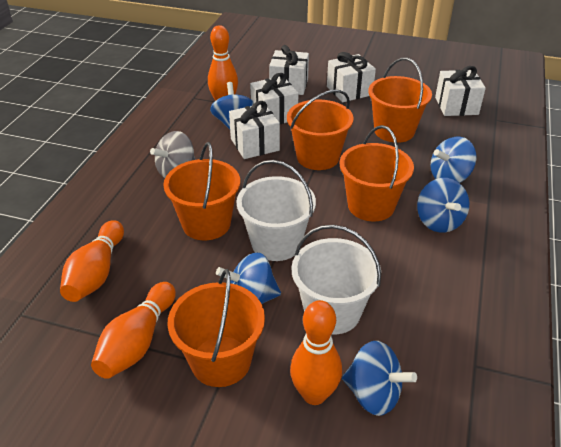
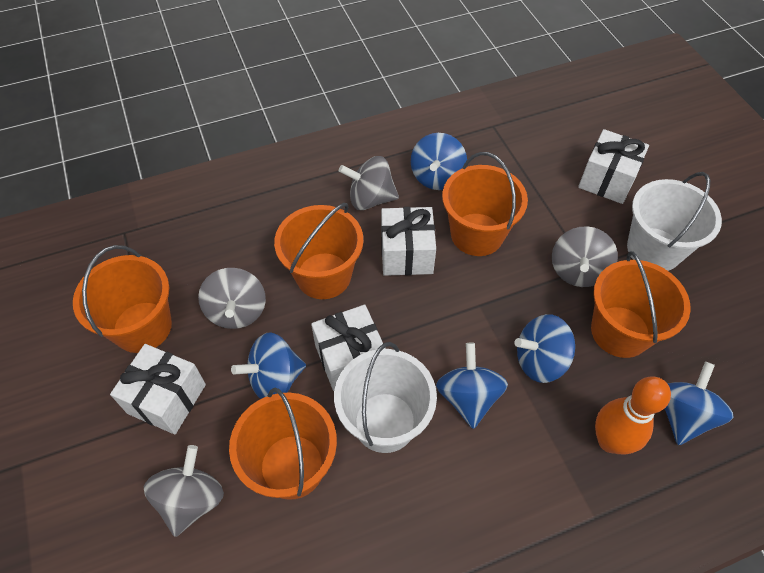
grey spinning top: 1 -> 4
orange bowling pin: 4 -> 1
white gift: 5 -> 4

